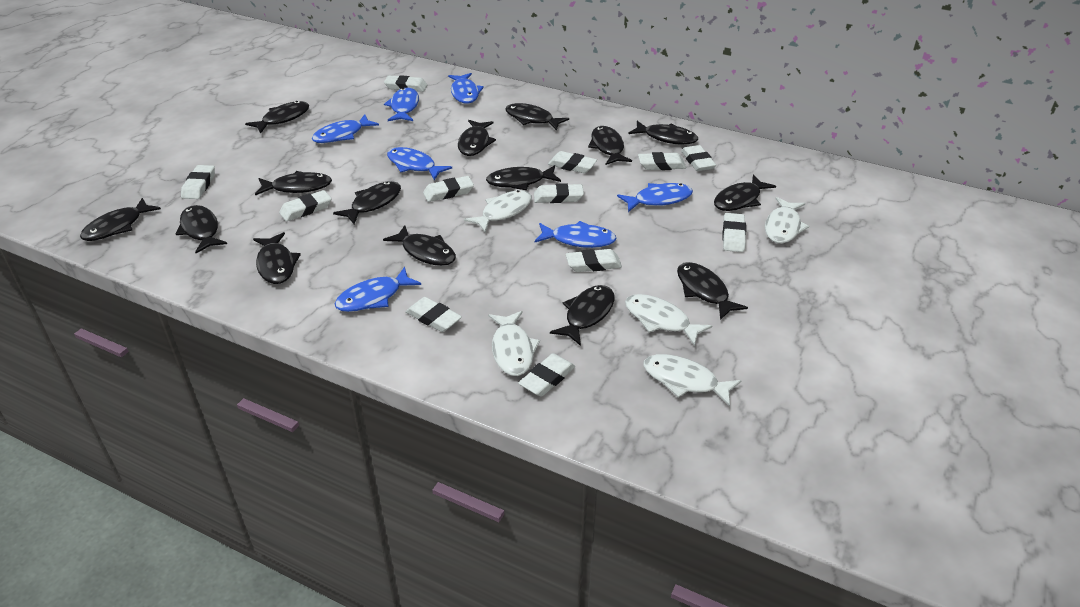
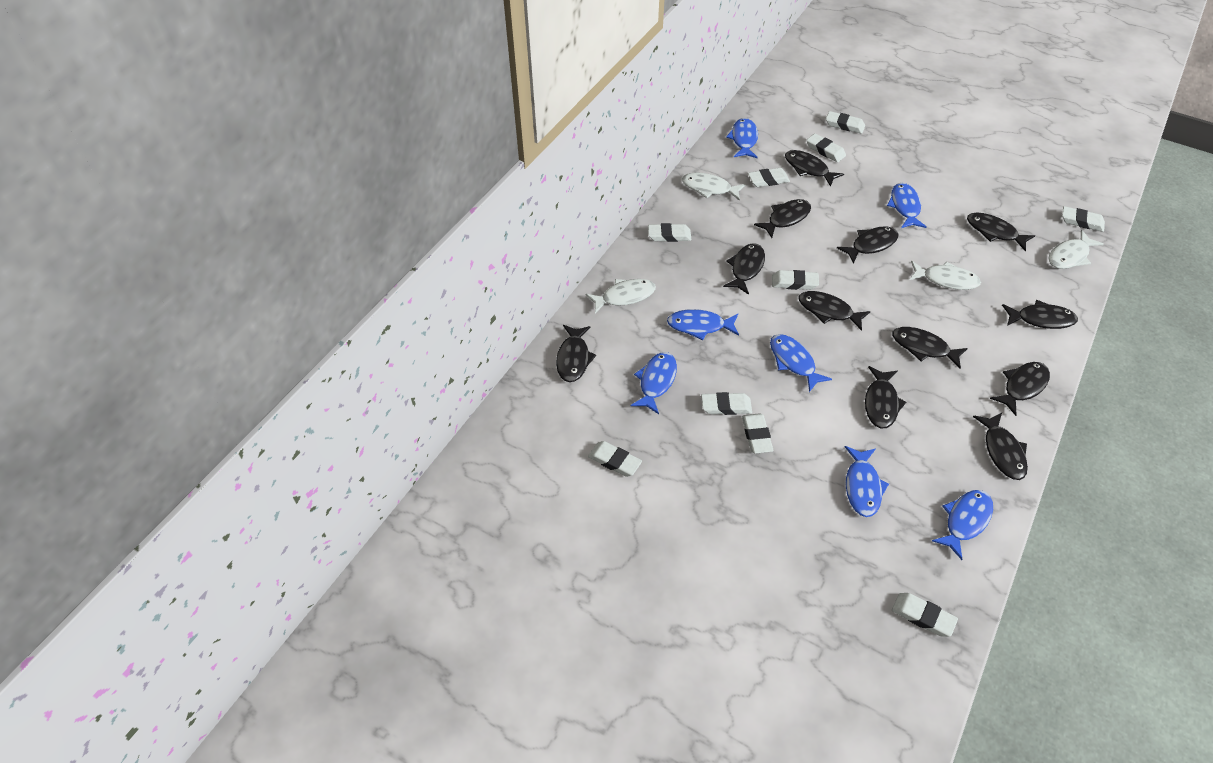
black fish: 15 -> 12
white eraser: 12 -> 10
white fish: 5 -> 4

